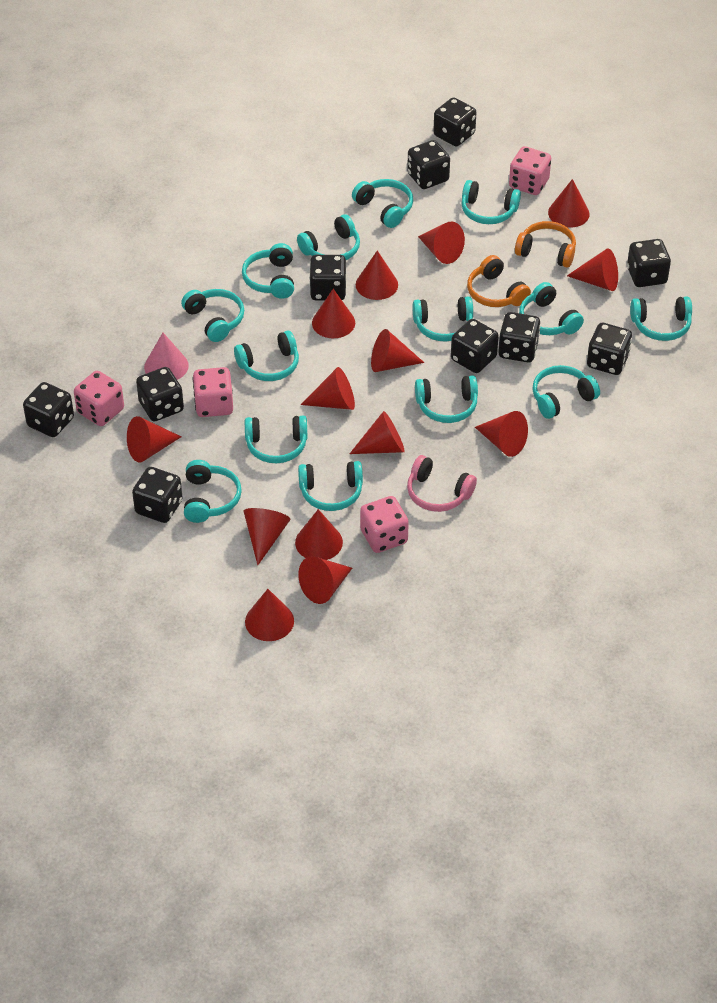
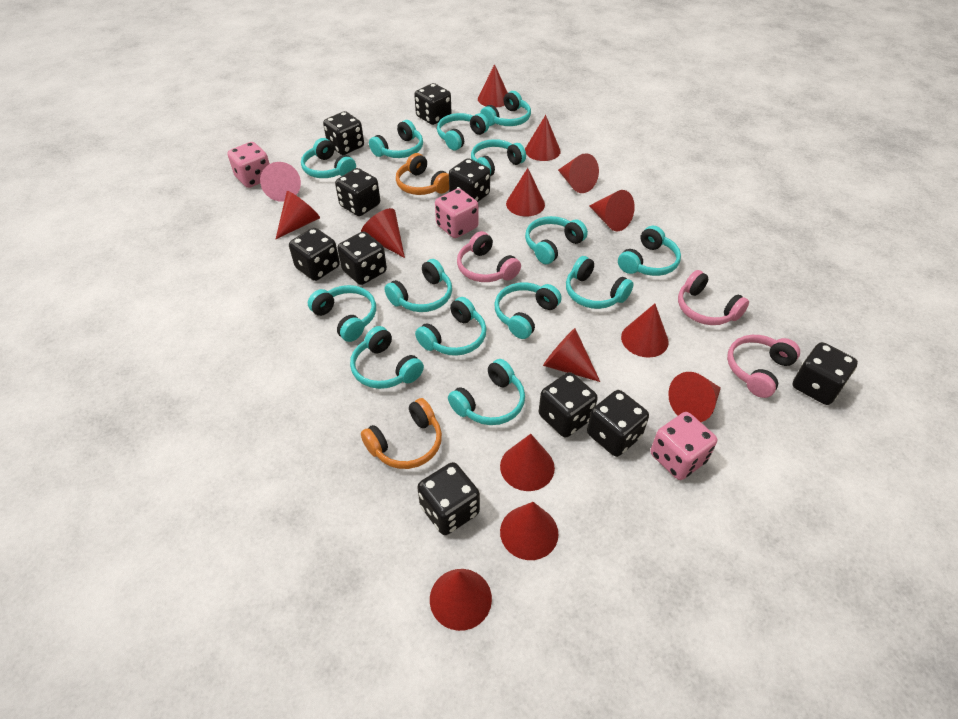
pink dice: 4 -> 3
pink headphones: 1 -> 3
red cone: 14 -> 13

